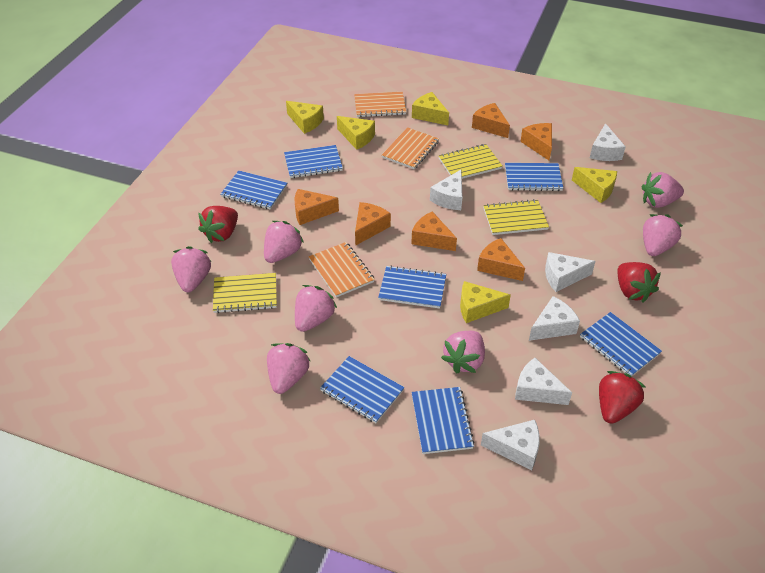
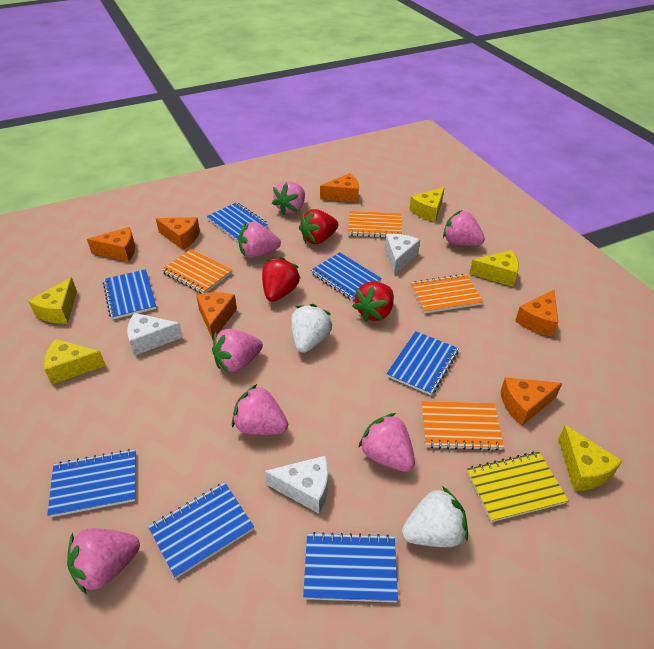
orange notebook: 3 -> 4
white cheese: 6 -> 3
white strawberry: 0 -> 2
yellow notebook: 3 -> 1

